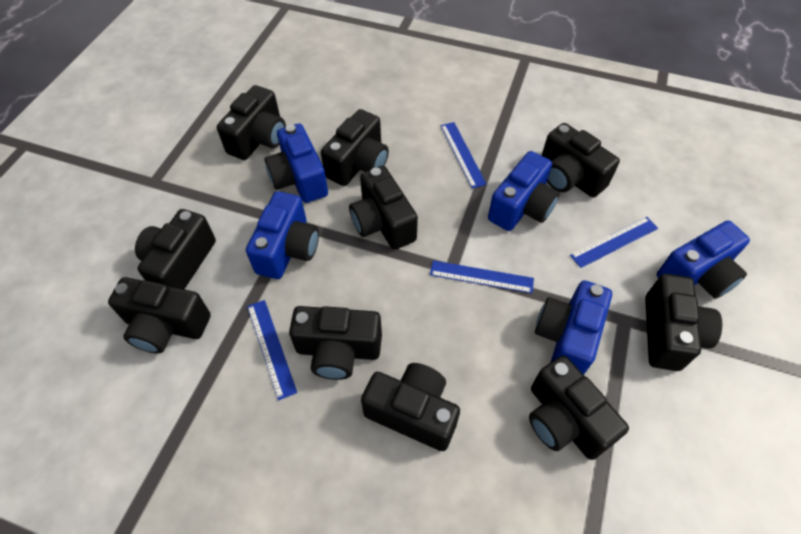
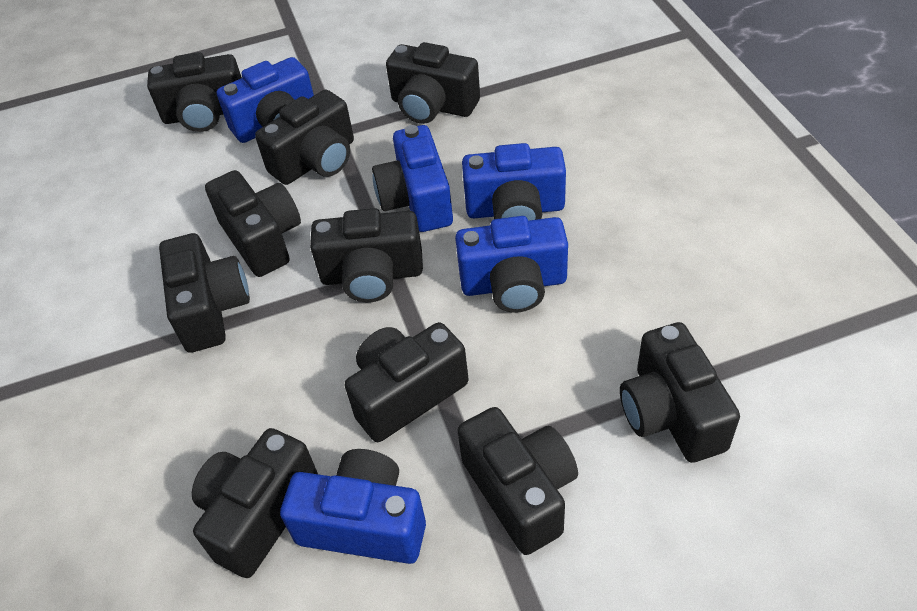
blue ruler: 4 -> 0

